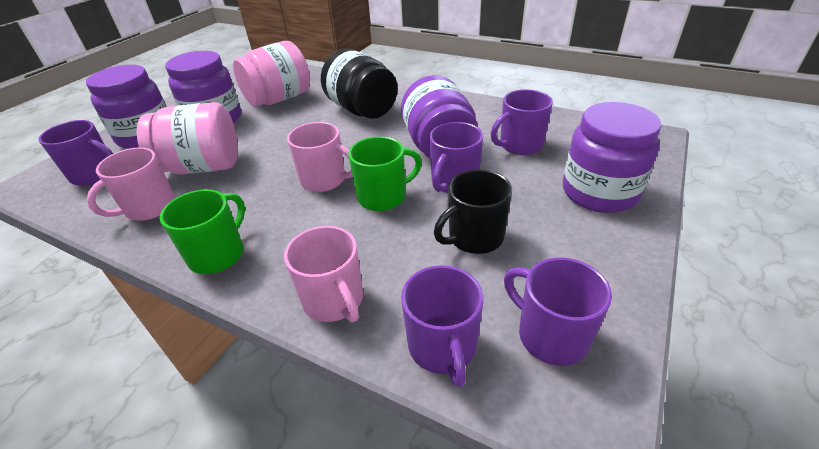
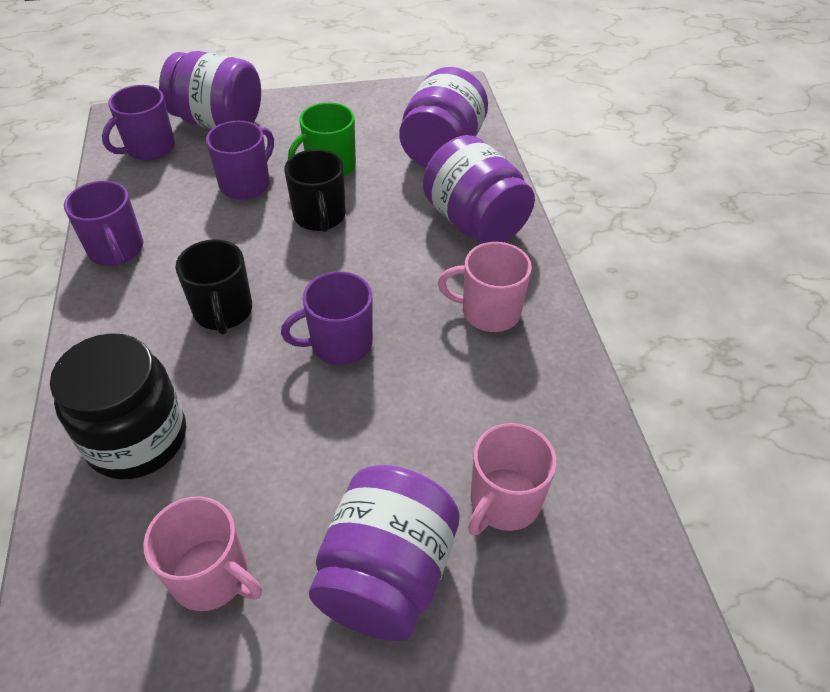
black mug: 1 -> 2
green mug: 2 -> 1
pink jar: 2 -> 0
purple mug: 5 -> 4

